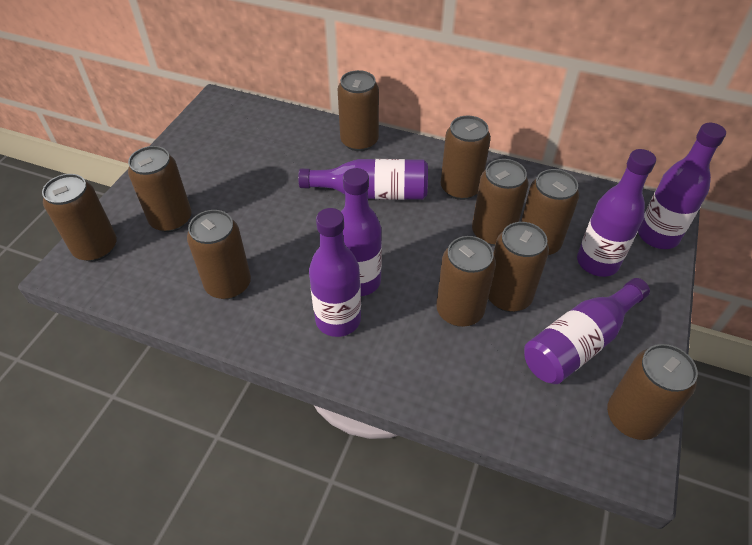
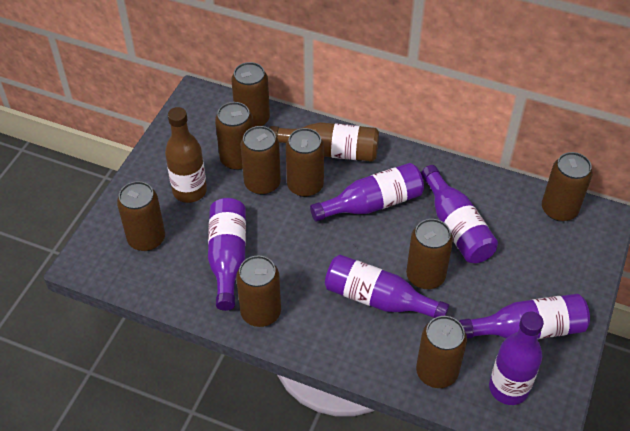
brown bottle: 0 -> 2
brown can: 10 -> 9

